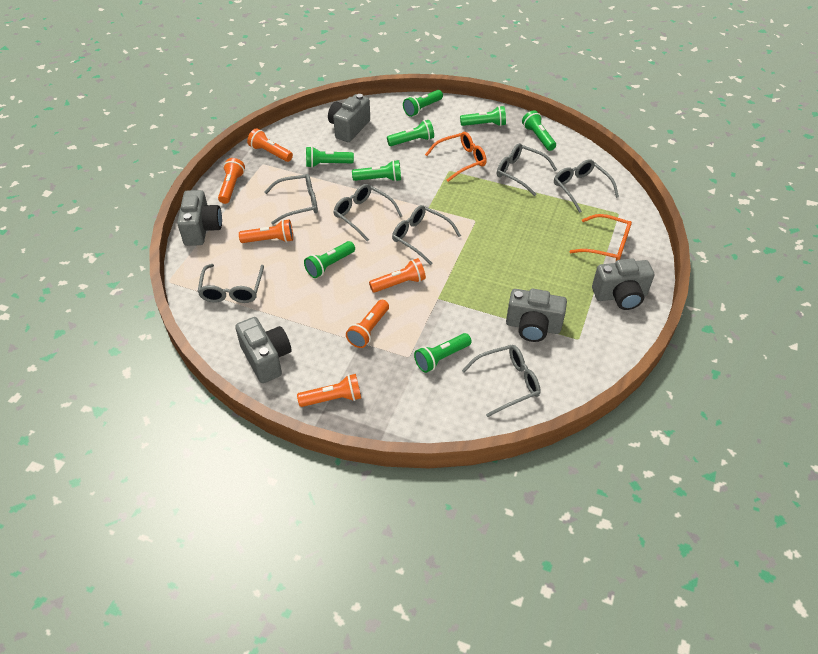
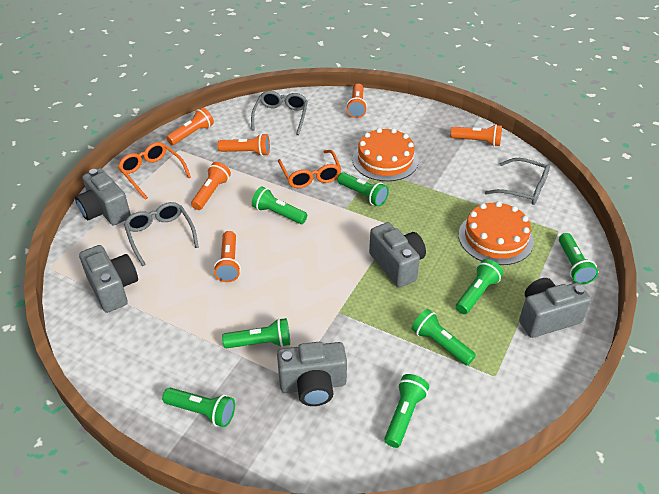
grey glasses: 7 -> 3
orange cake: 0 -> 2

